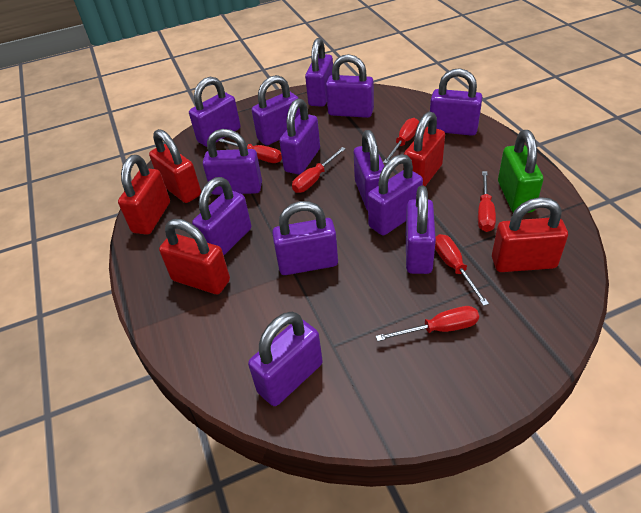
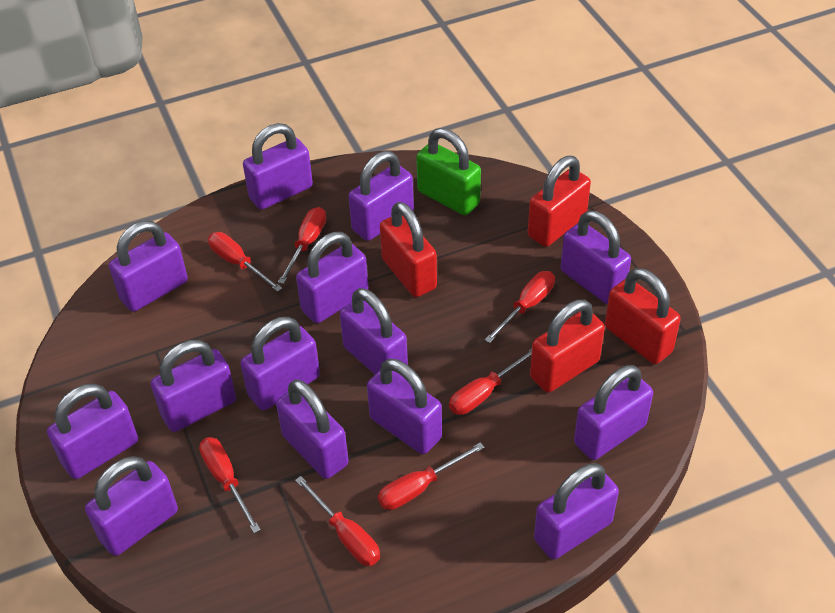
purple padlock: 13 -> 14
red padlock: 5 -> 4
red screwdriver: 6 -> 7

